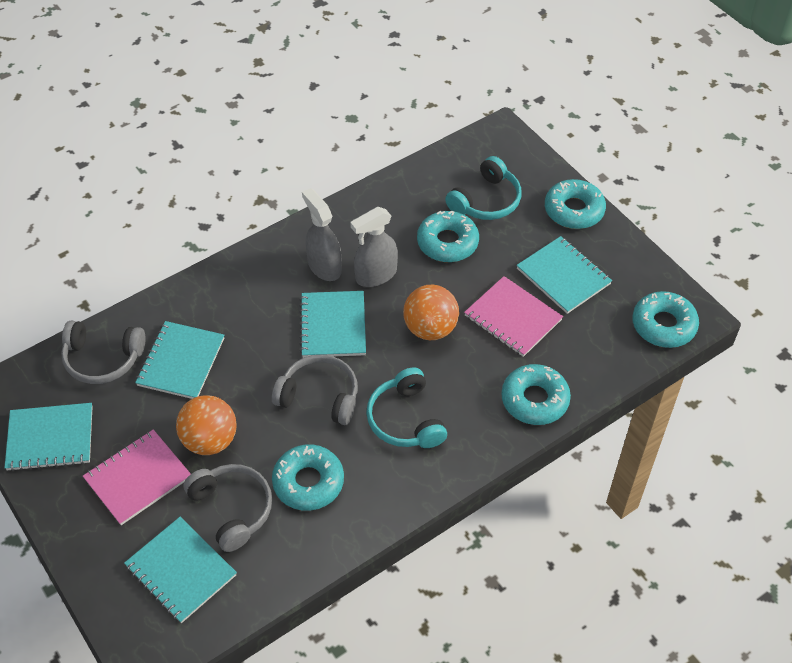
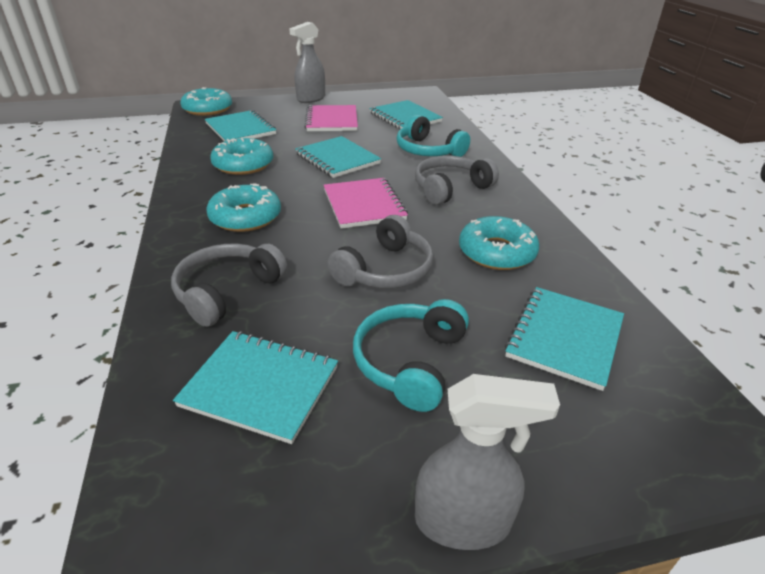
orange ball: 2 -> 0
turquoise donut: 5 -> 4

